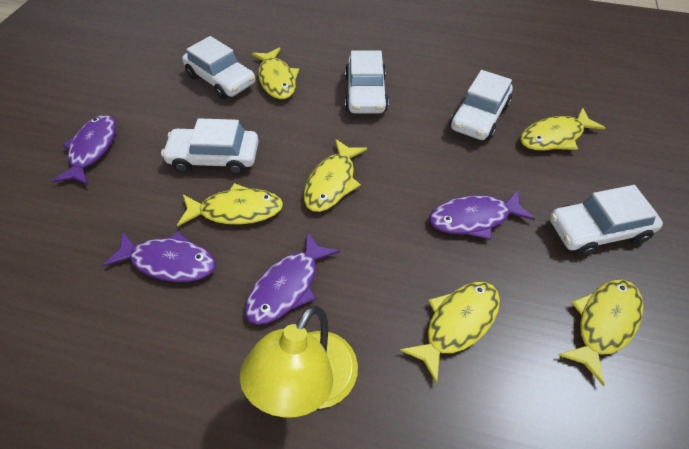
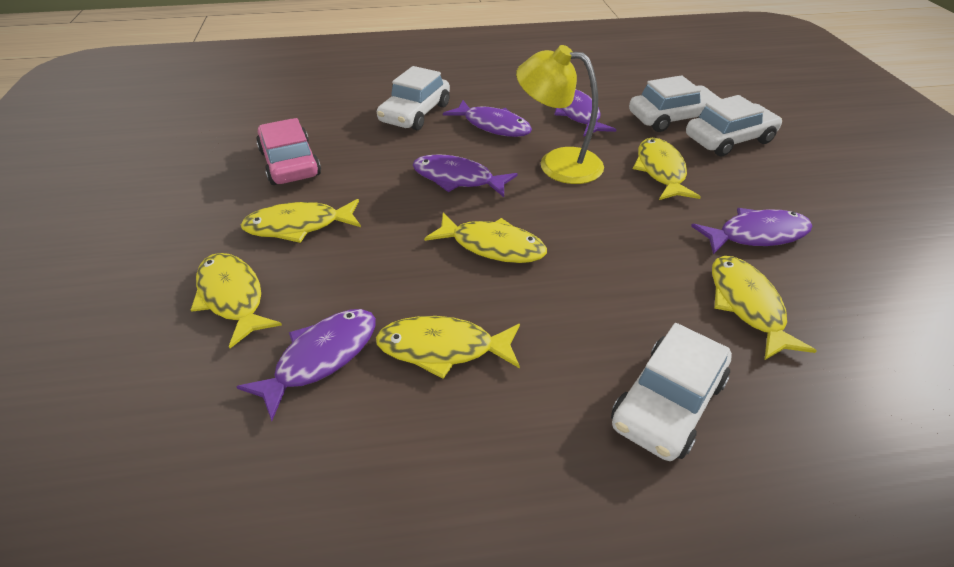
pink car: 0 -> 1
purple fish: 4 -> 5
white car: 5 -> 4

